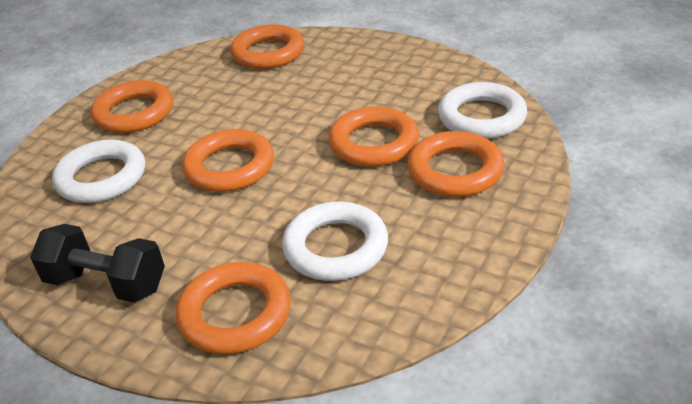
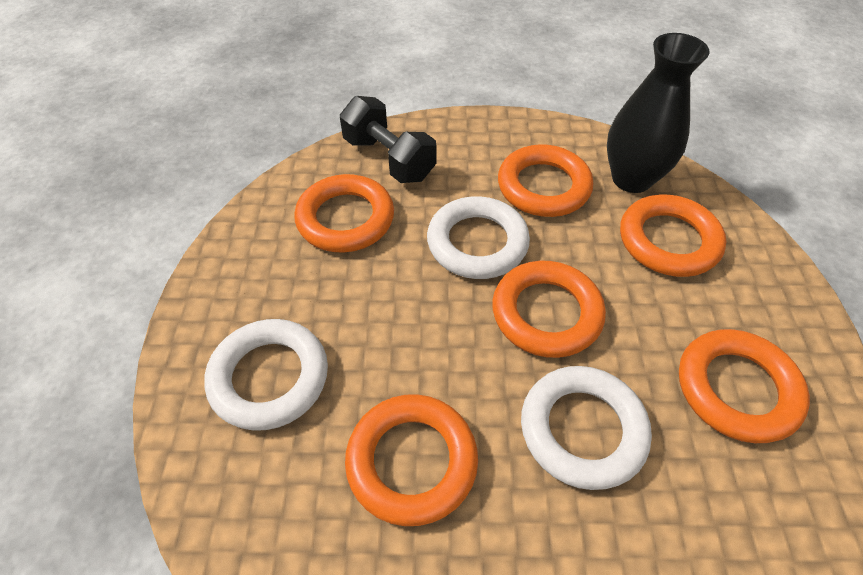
black vase: 0 -> 1

